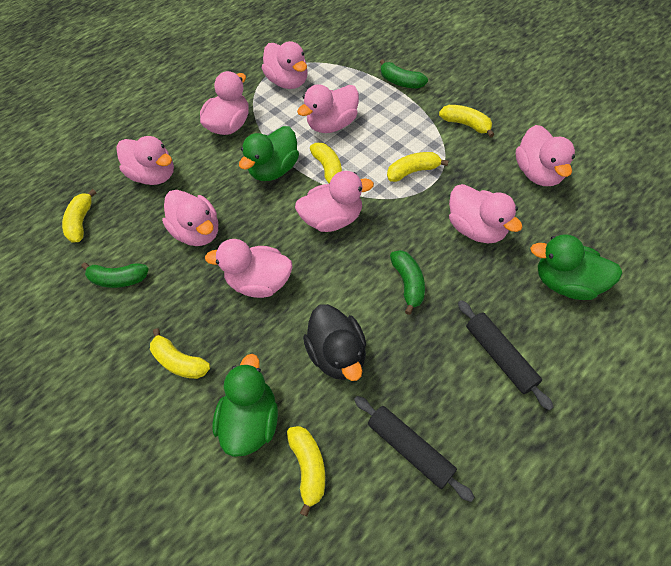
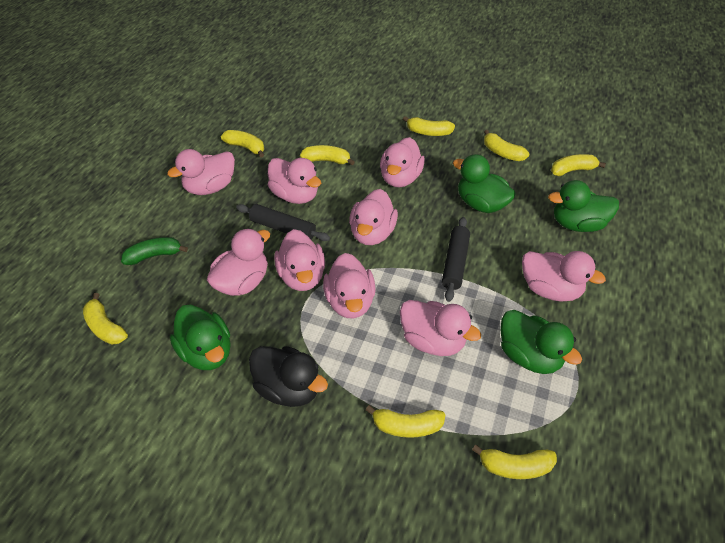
green banana: 3 -> 1
green duck: 3 -> 4
yellow banana: 6 -> 8

